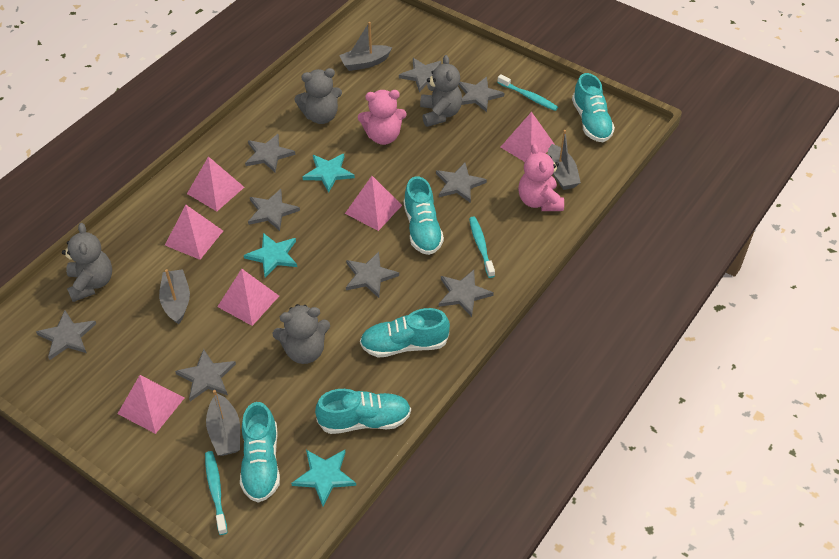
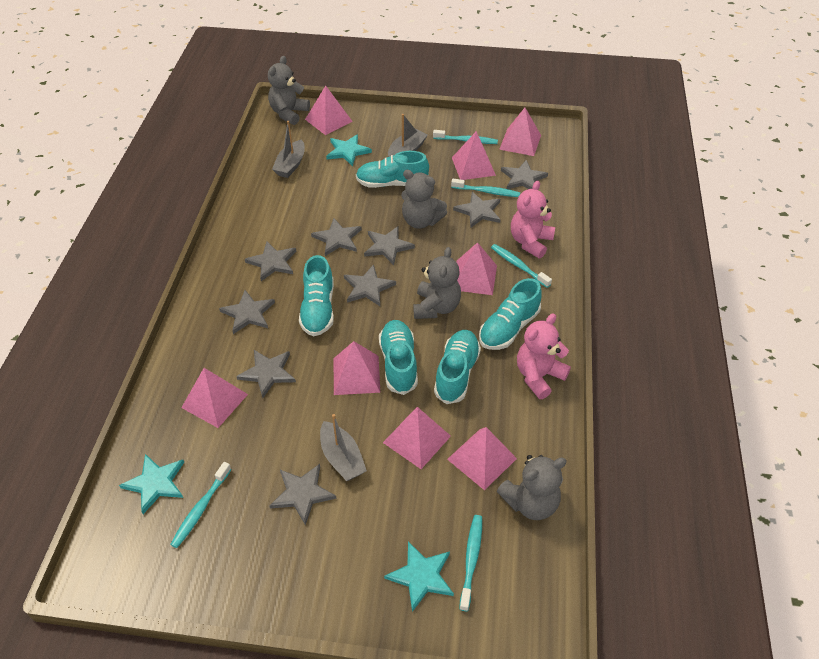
grey boat: 4 -> 3
pink pyramid: 6 -> 8
turquoise toothbrush: 3 -> 5

